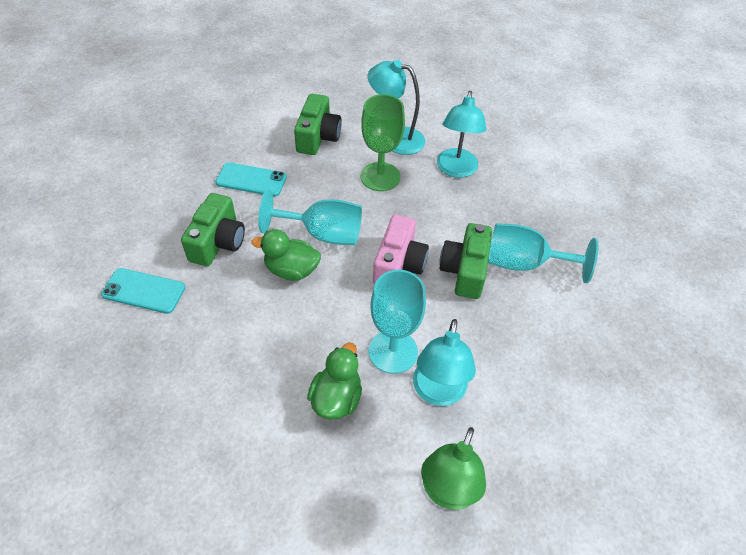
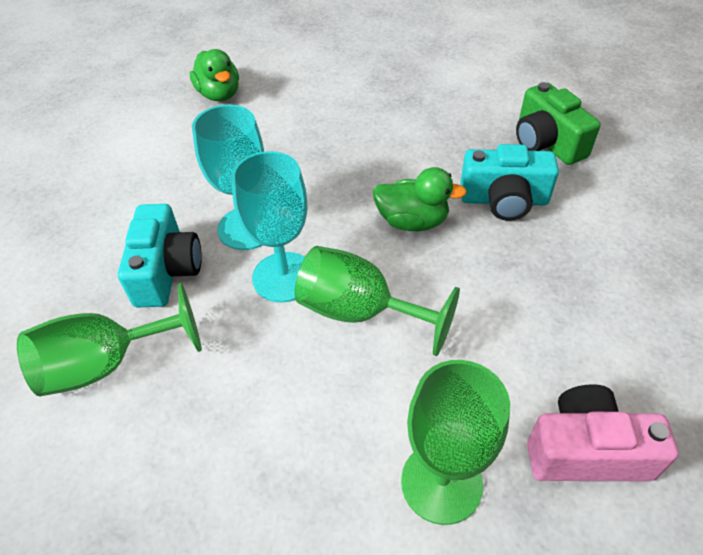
green camera: 3 -> 1
green goblet: 1 -> 3
green lamp: 1 -> 0
turquoise camera: 0 -> 2
turquoise goblet: 3 -> 2
turquoise lamp: 3 -> 0
turquoise phone: 2 -> 0

